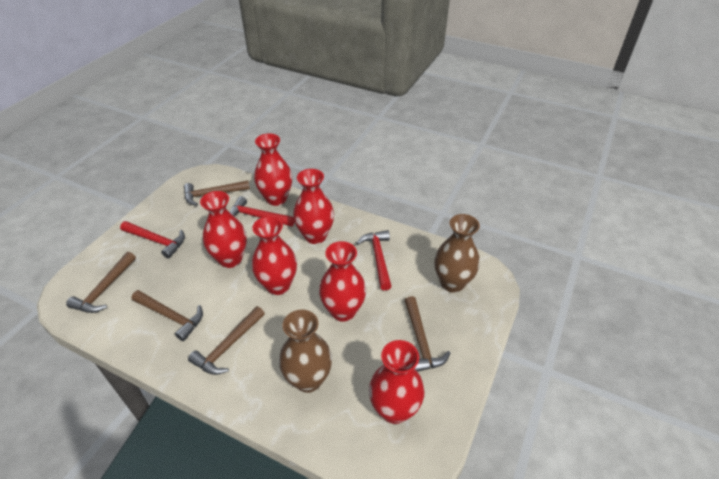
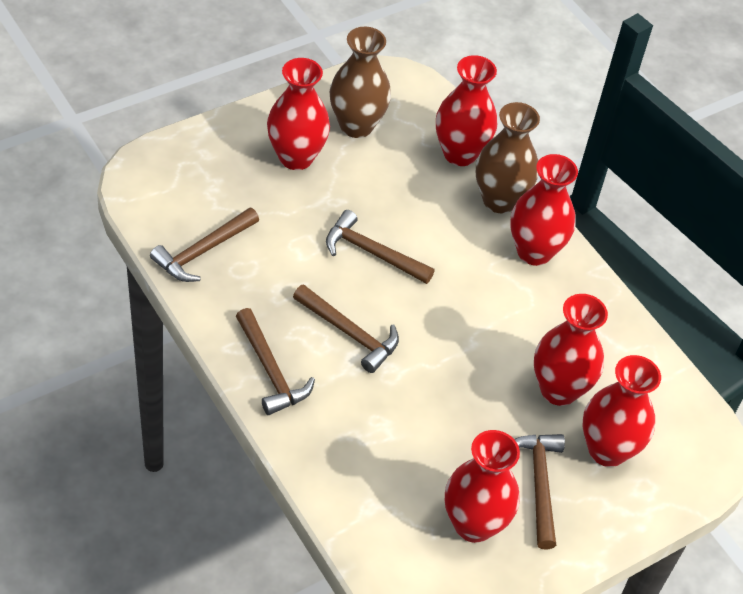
red hammer: 3 -> 0

